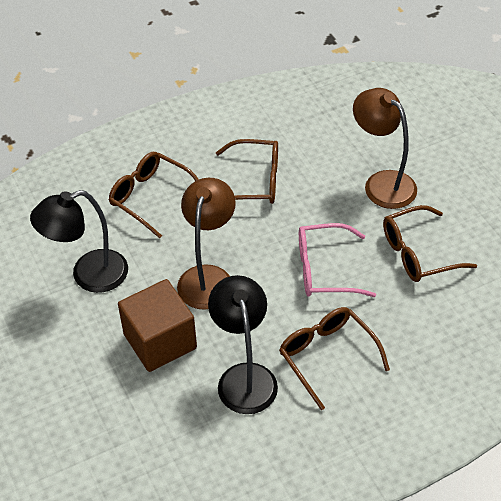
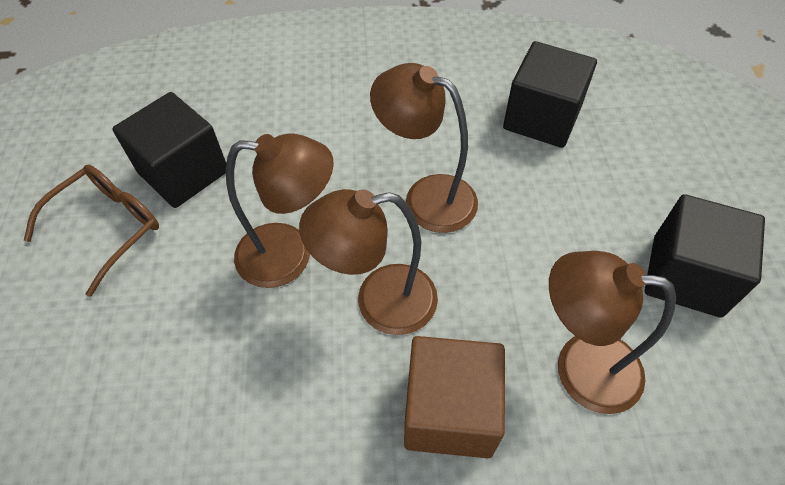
black cube: 0 -> 3
black lamp: 2 -> 0
brown glasses: 4 -> 1
brown lamp: 2 -> 4
pink glasses: 1 -> 0

